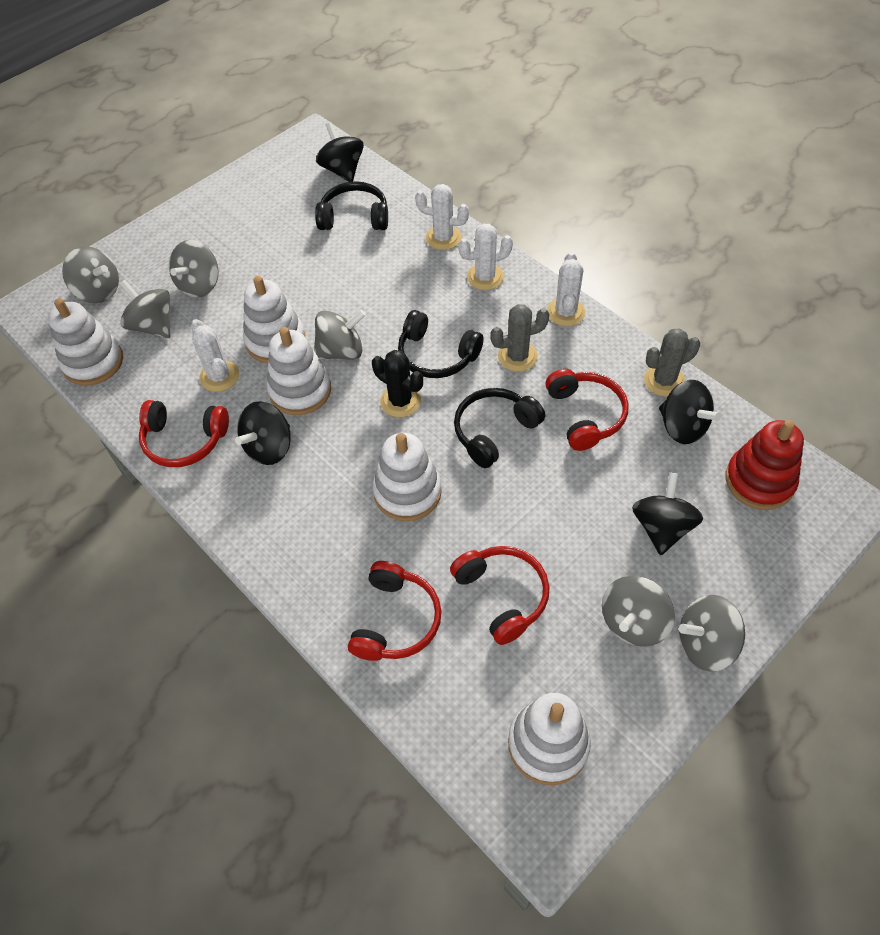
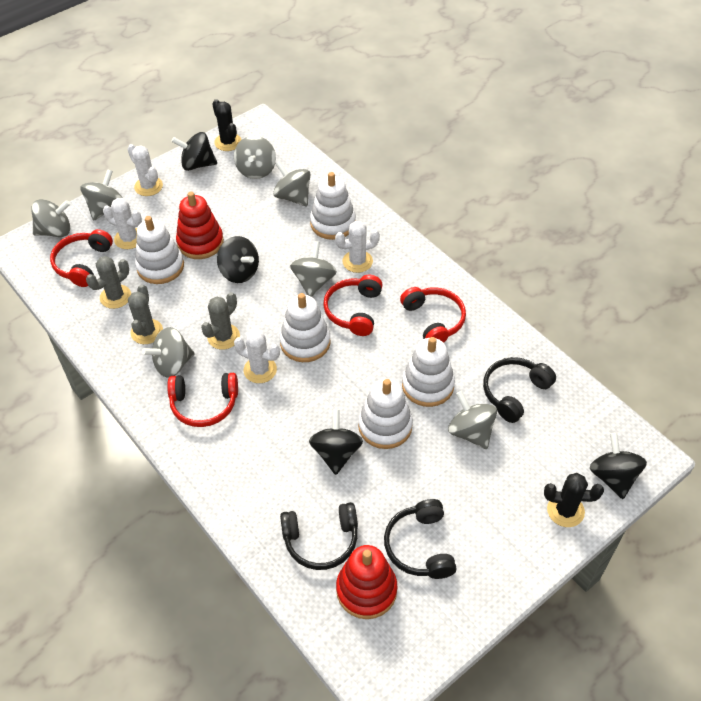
black cactus: 1 -> 2
grey cactus: 2 -> 3
grey spinning top: 6 -> 7
red stacking toy: 1 -> 2

